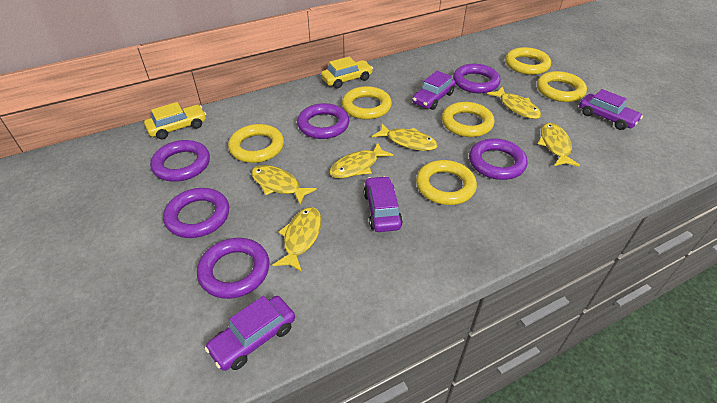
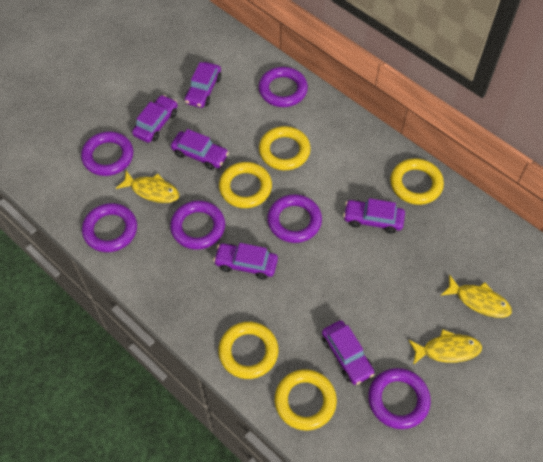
purple car: 4 -> 6
yellow car: 2 -> 0
yellow fish: 6 -> 3
yellow ring: 6 -> 5

